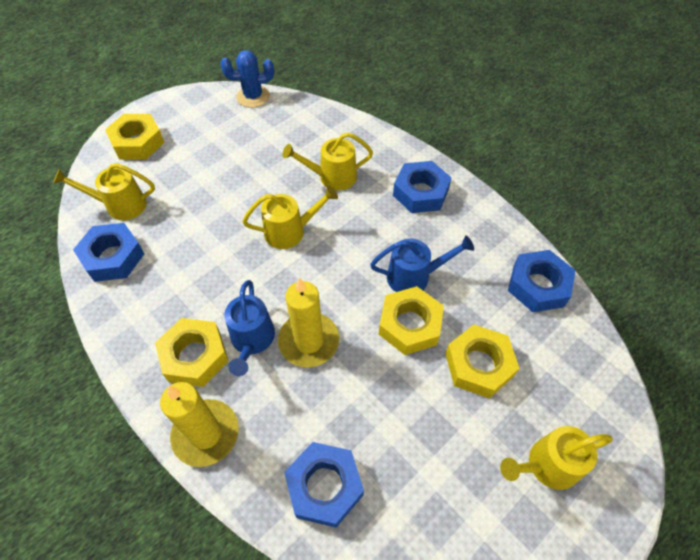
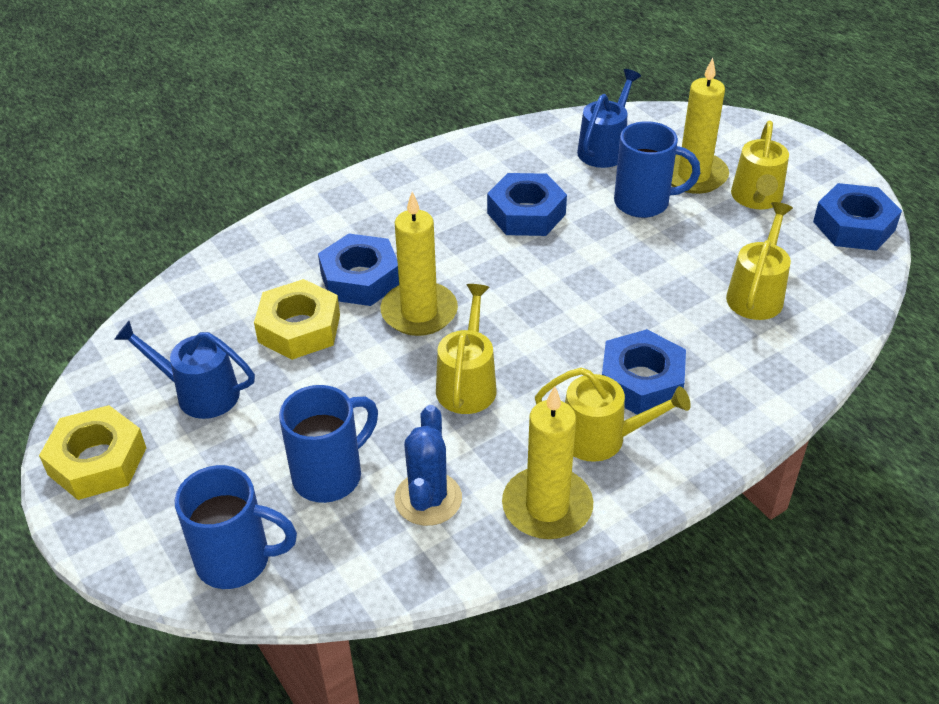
blue mug: 0 -> 3
yellow candle: 2 -> 3
yellow nut: 4 -> 2

